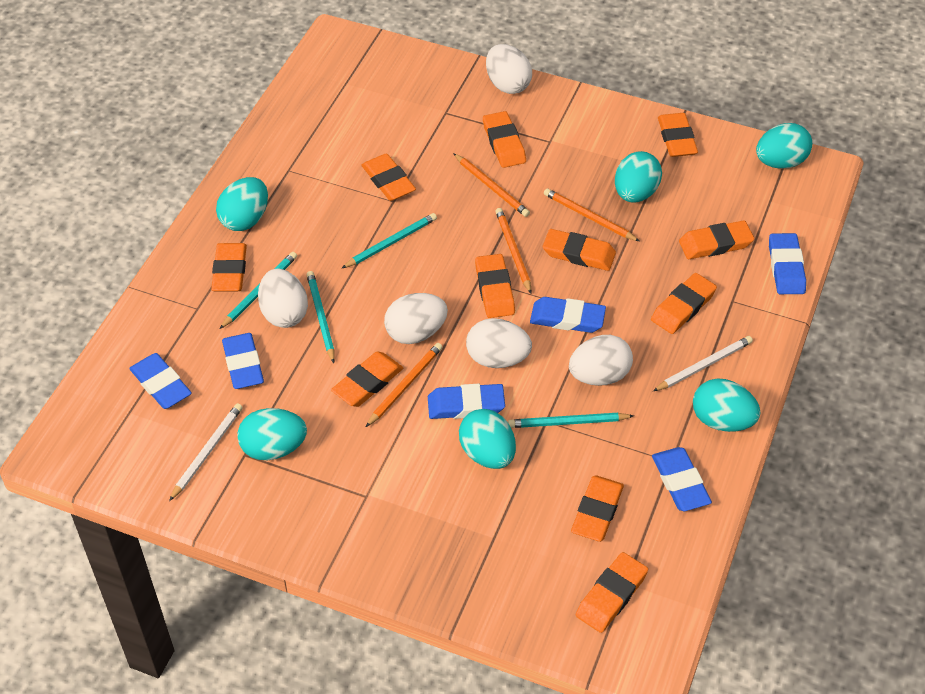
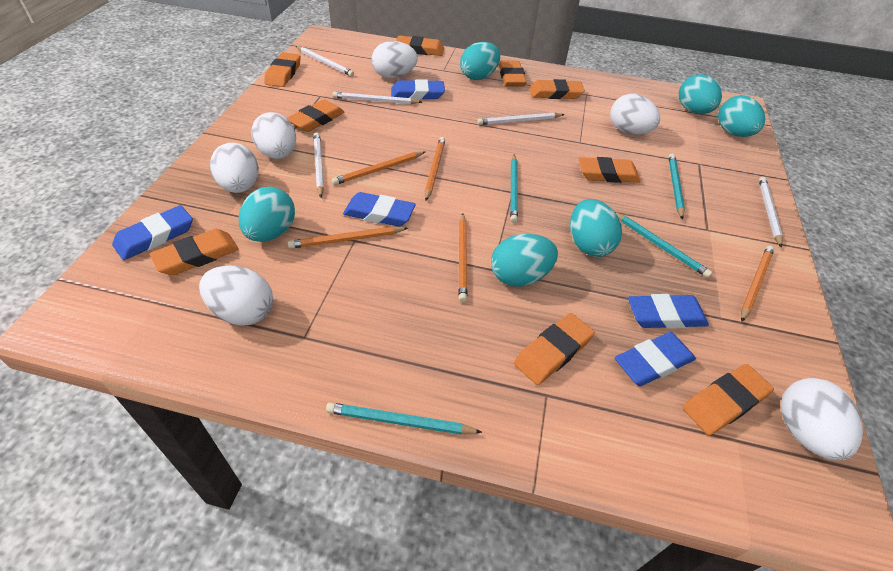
blue eraser: 6 -> 5
orange eraser: 11 -> 9
orange pencil: 4 -> 5
white egg: 5 -> 6
white pencil: 2 -> 5

